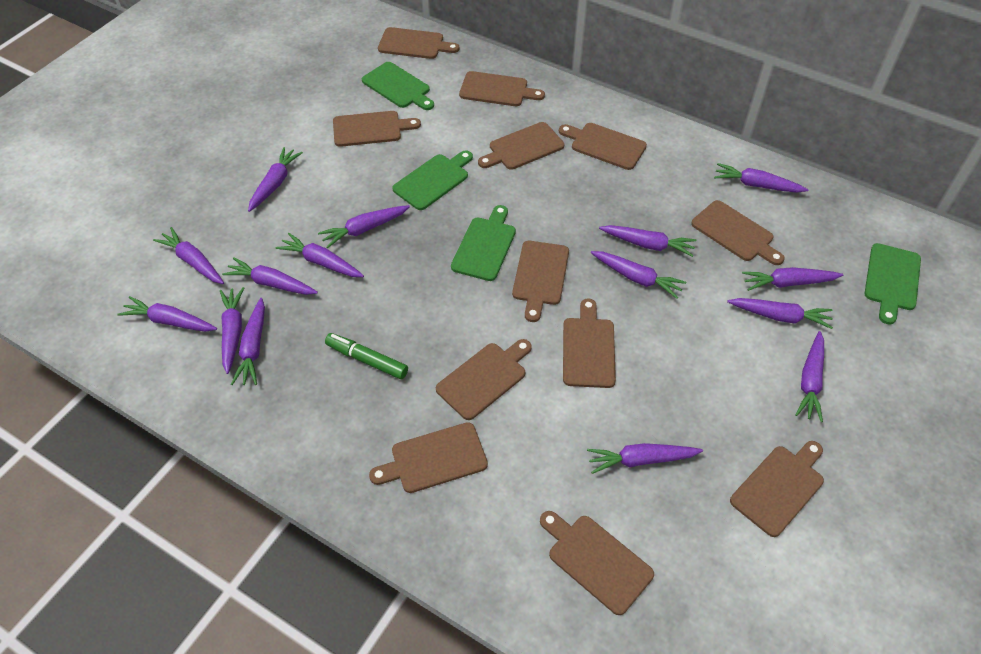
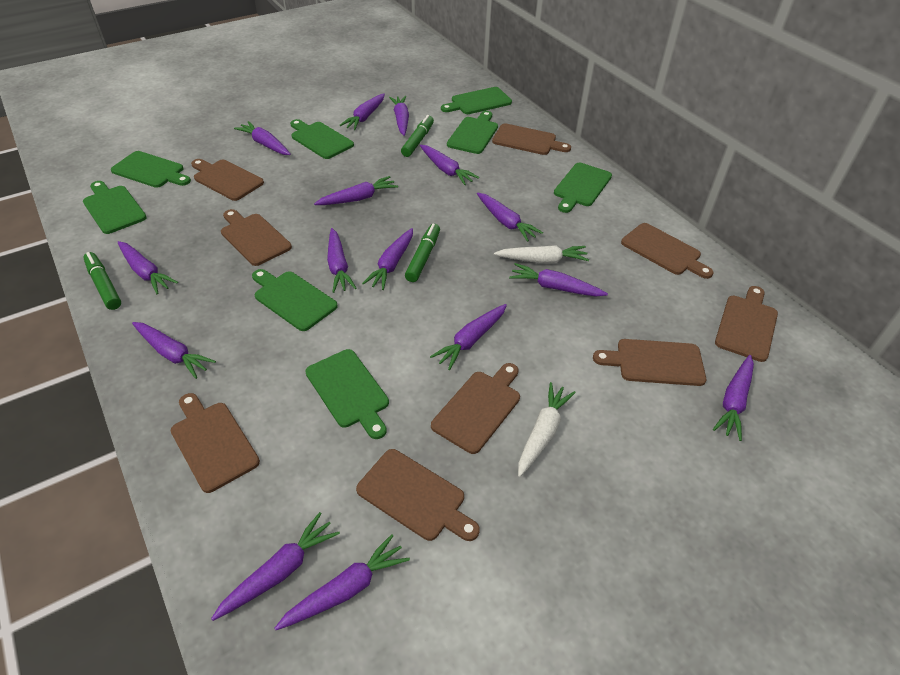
brown cutting board: 12 -> 9
green cutting board: 4 -> 8
green marker: 1 -> 3
white carrot: 0 -> 2

